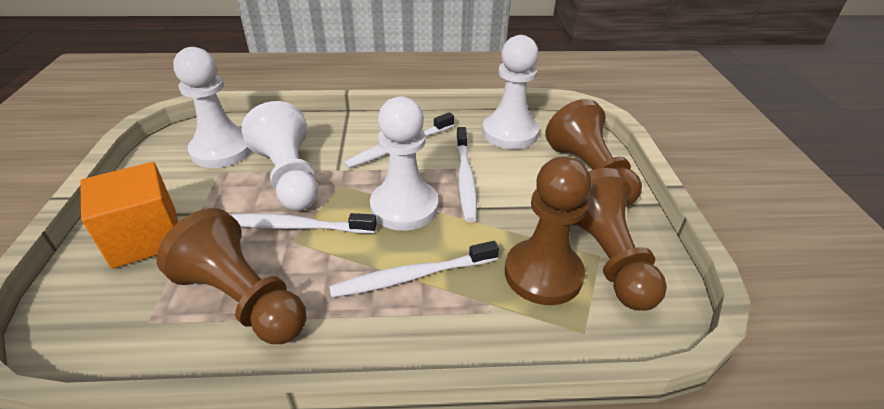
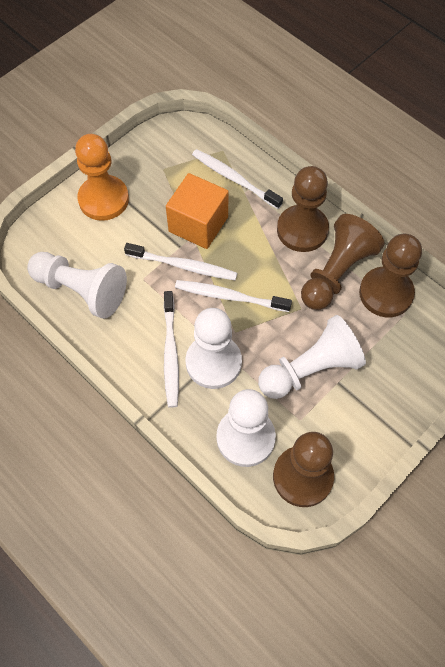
orange pawn: 0 -> 1

